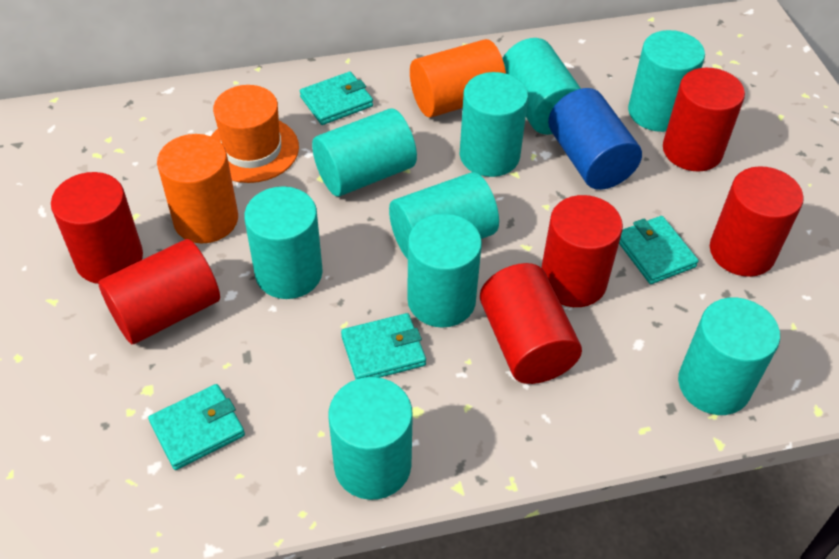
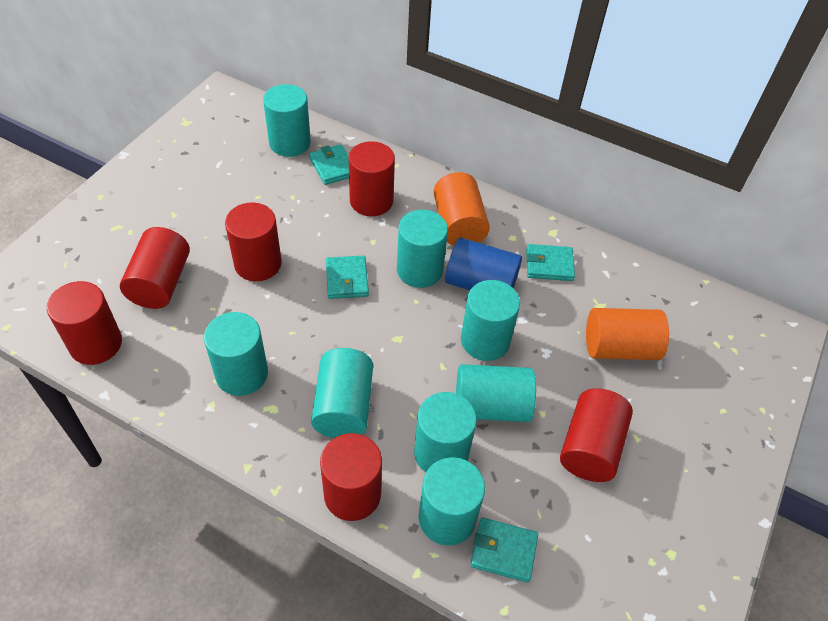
orange hat: 1 -> 0
turquoise cylinder: 9 -> 8

